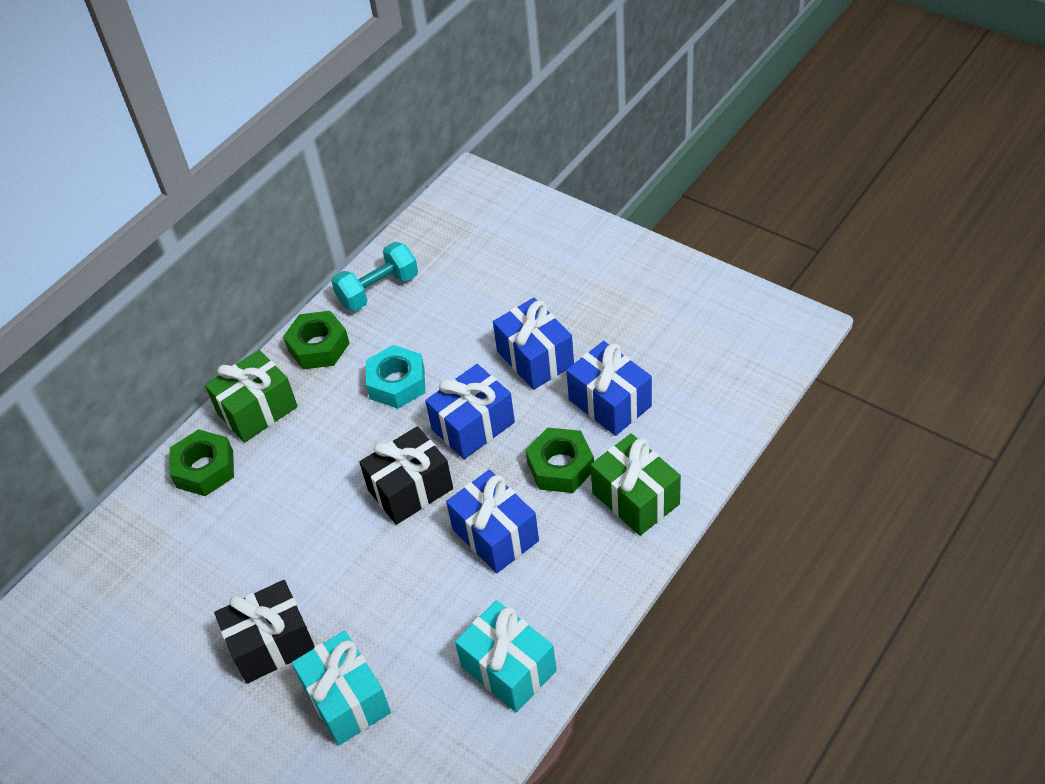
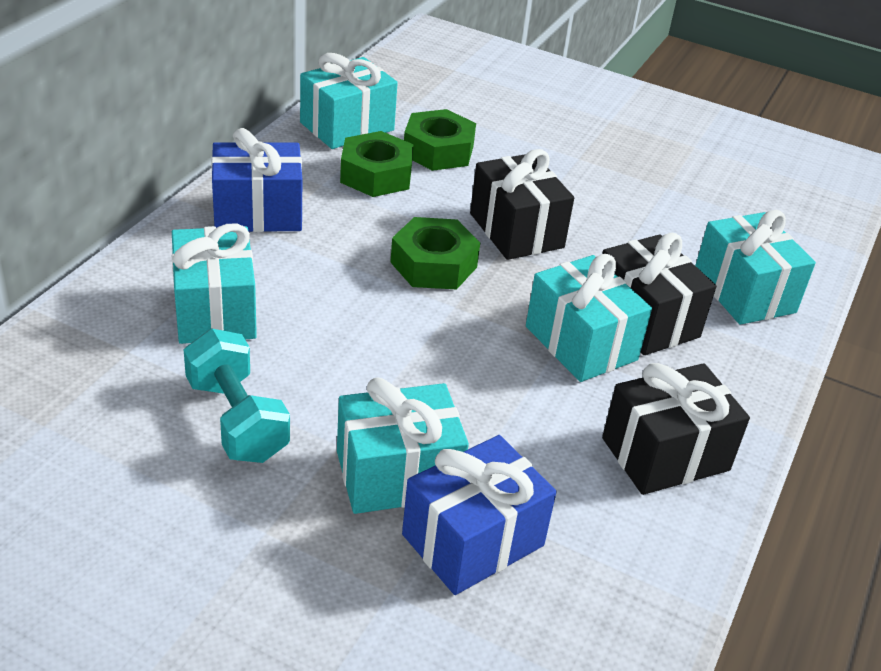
black gift: 2 -> 3
blue gift: 4 -> 2
green gift: 2 -> 0
turquoise gift: 2 -> 5
turquoise nut: 1 -> 0

